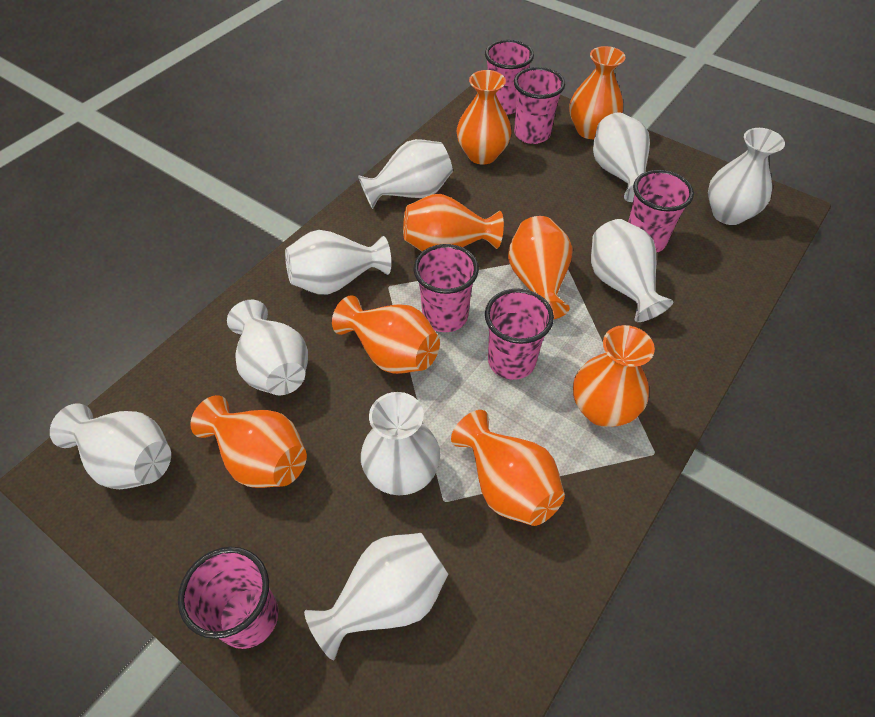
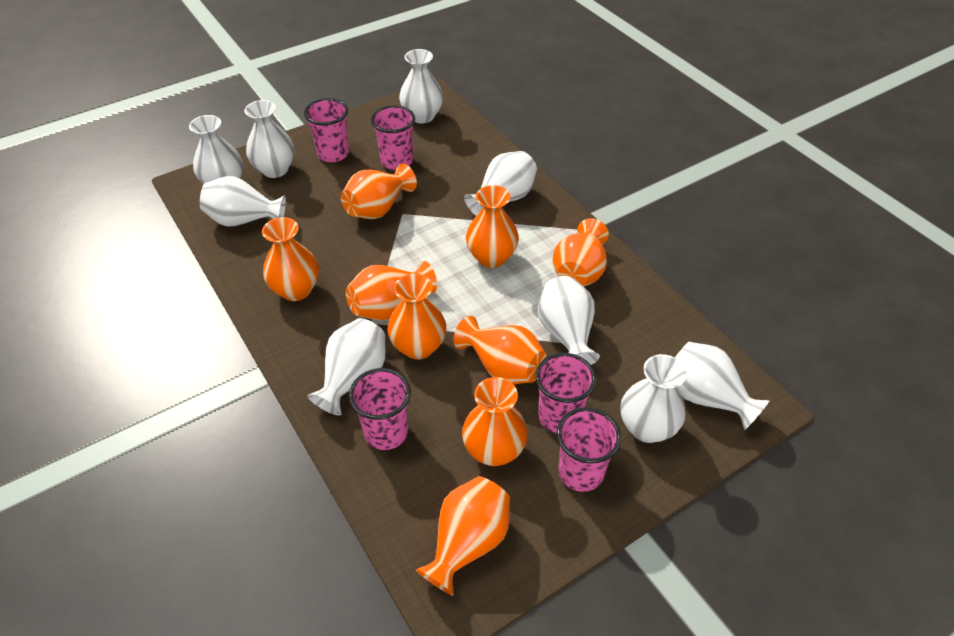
orange vase: 8 -> 9
pink cup: 6 -> 5

